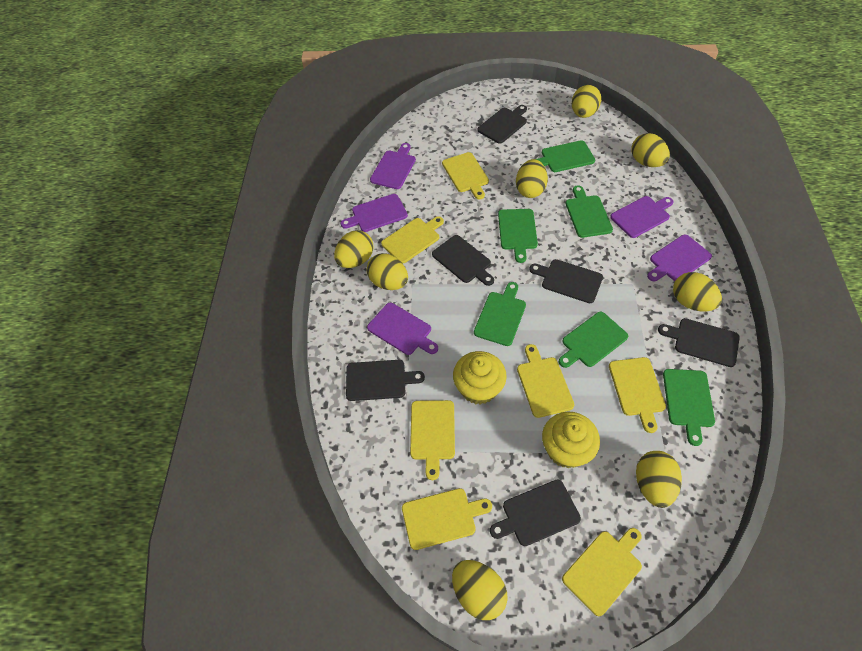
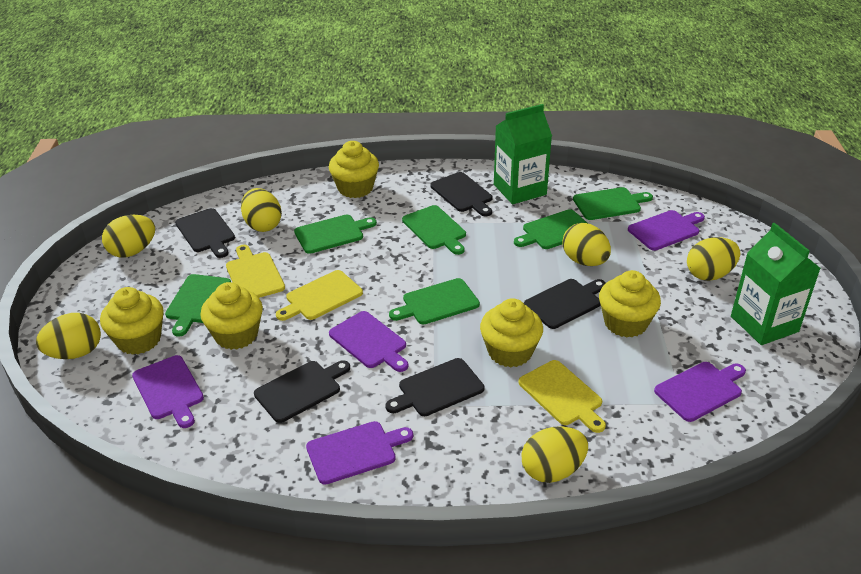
black cutting board: 6 -> 5
green carton: 0 -> 2
yellow cupcake: 2 -> 5
yellow cutting board: 7 -> 3
yellow egg: 8 -> 6

